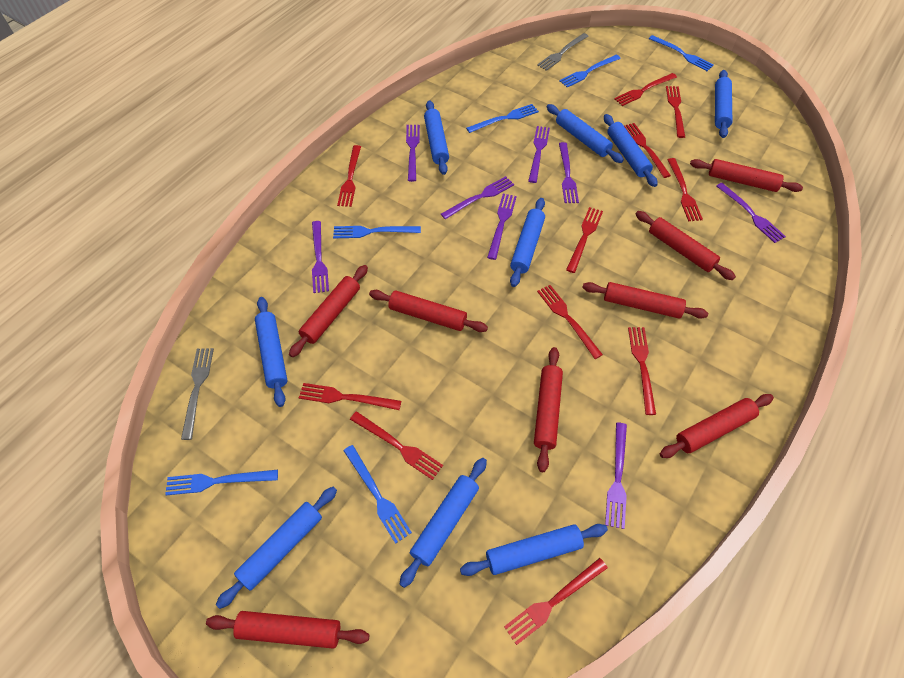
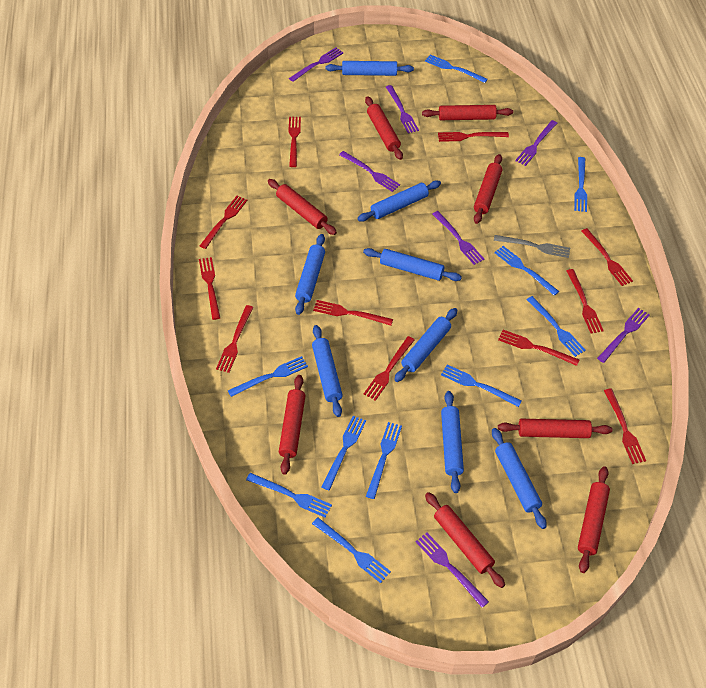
blue fork: 6 -> 10
blue rolling pin: 9 -> 8
grey fork: 2 -> 1
purple fork: 8 -> 7

